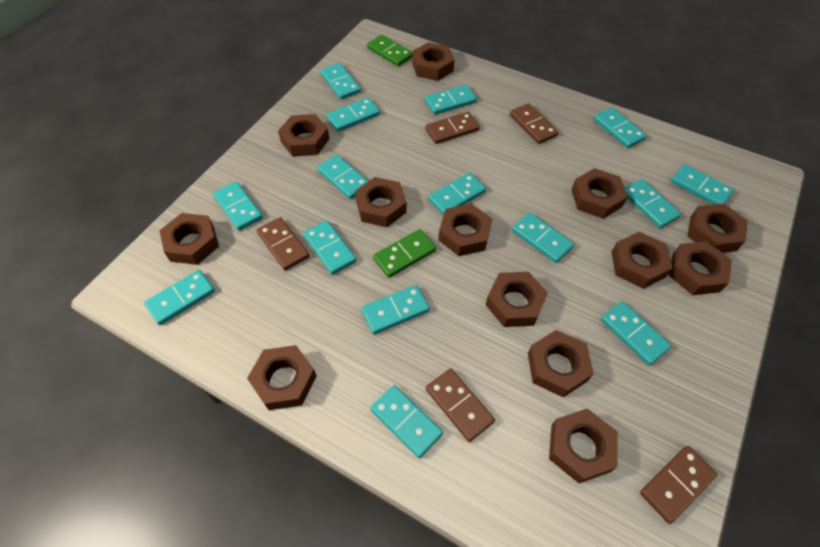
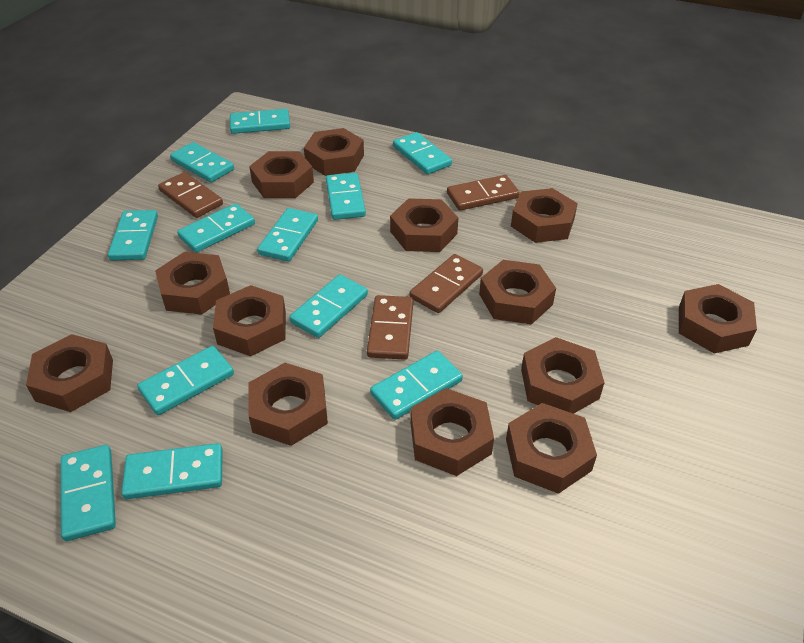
brown domino: 5 -> 4
green domino: 2 -> 0
turquoise domino: 15 -> 12

